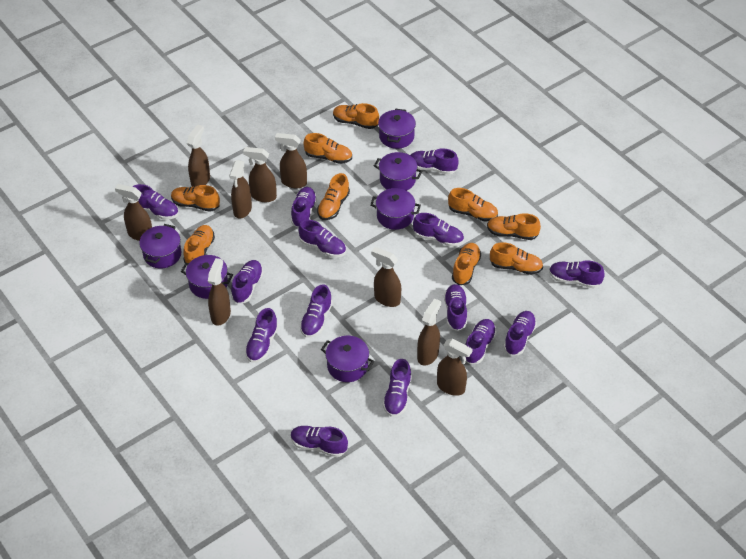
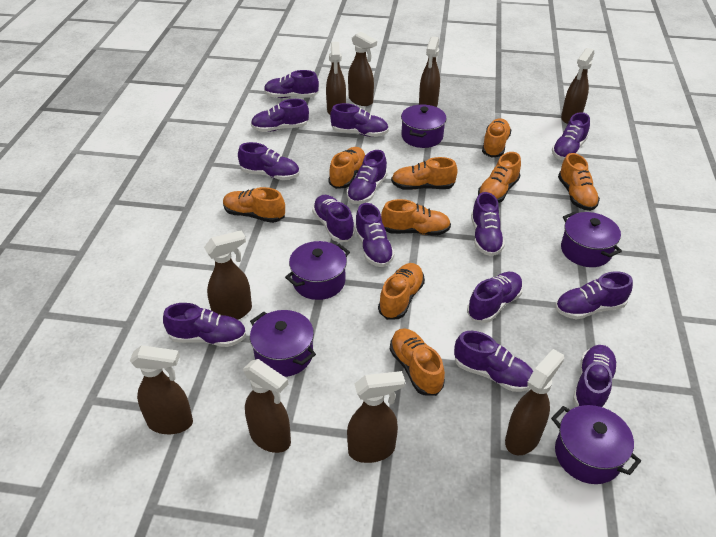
purple pot: 6 -> 5

